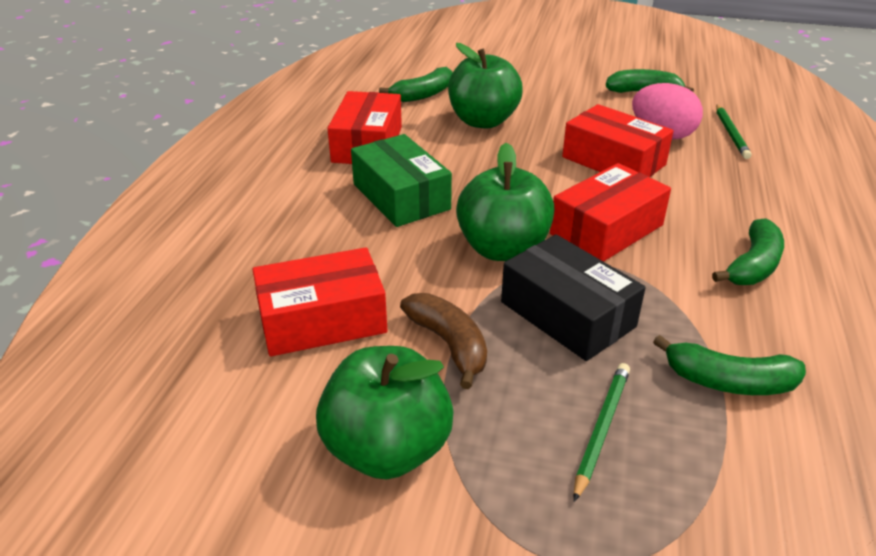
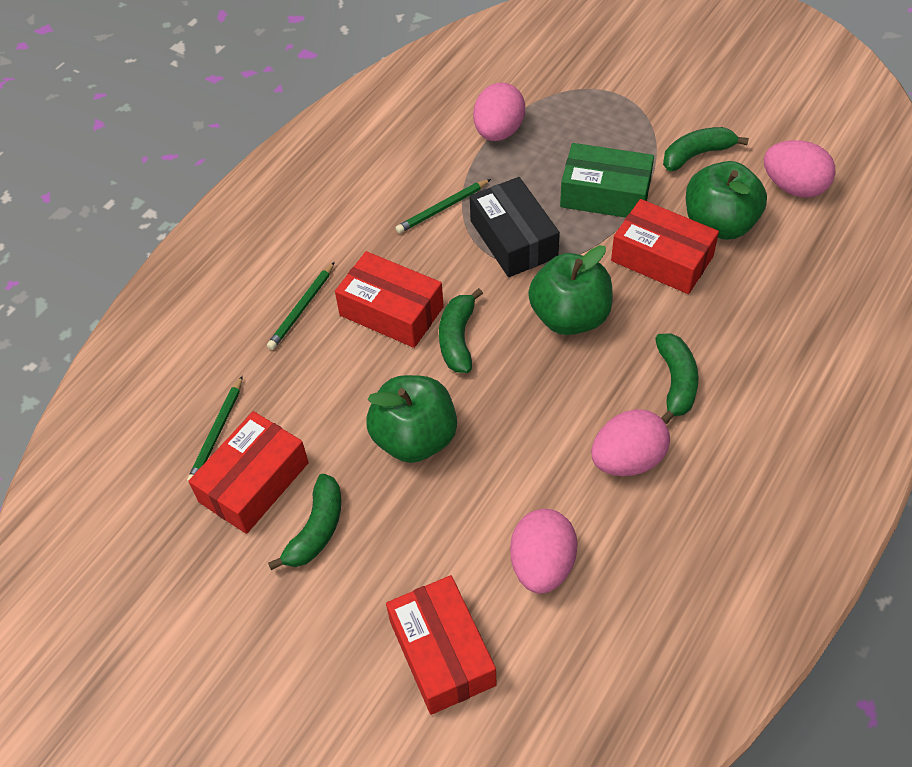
brown banana: 1 -> 0
green pencil: 2 -> 3
pink egg: 1 -> 4

